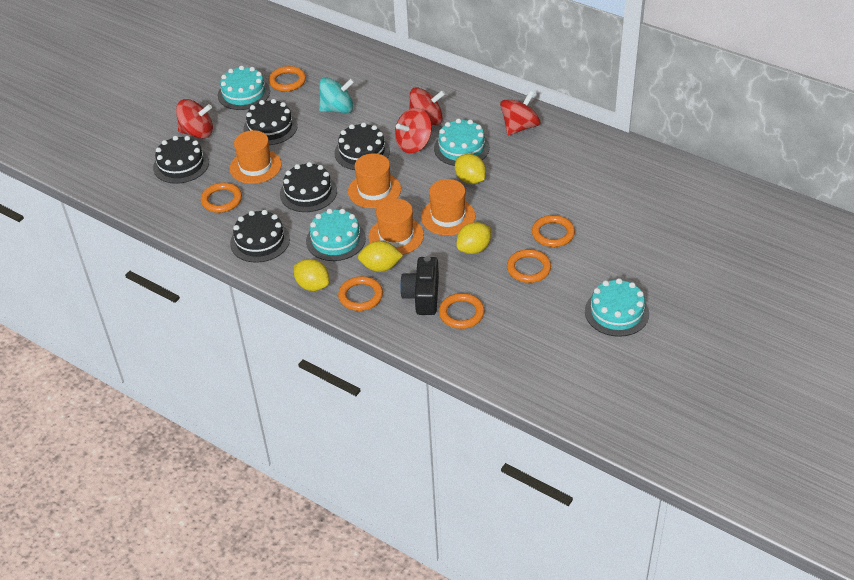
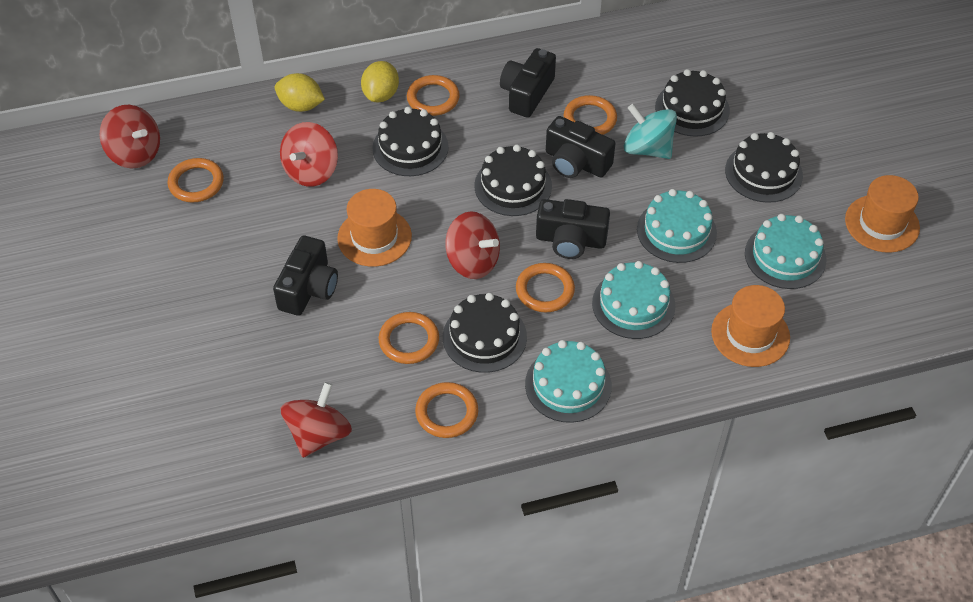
black camera: 1 -> 4
orange hat: 4 -> 3
yellow lemon: 4 -> 2

